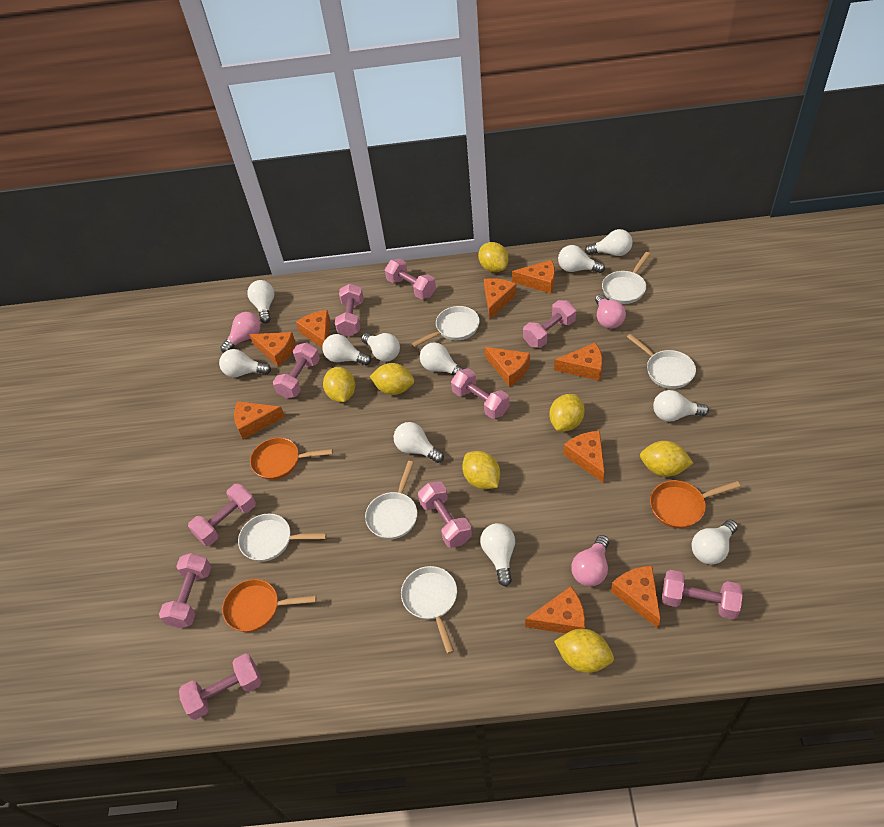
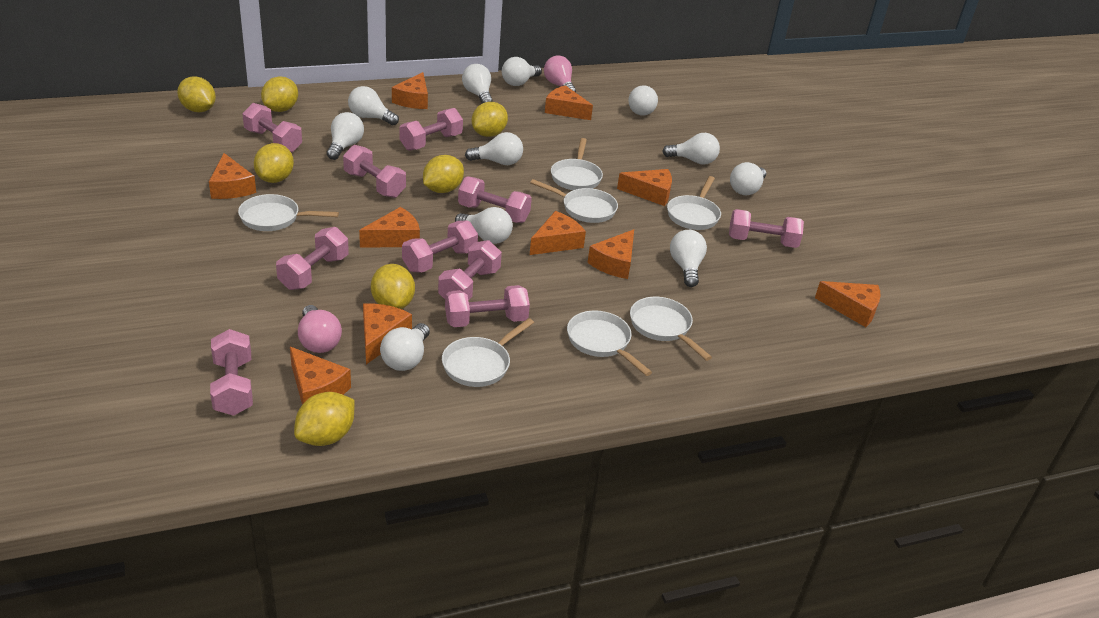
orange pan: 3 -> 0
pink light bulb: 3 -> 2
white pan: 6 -> 7

